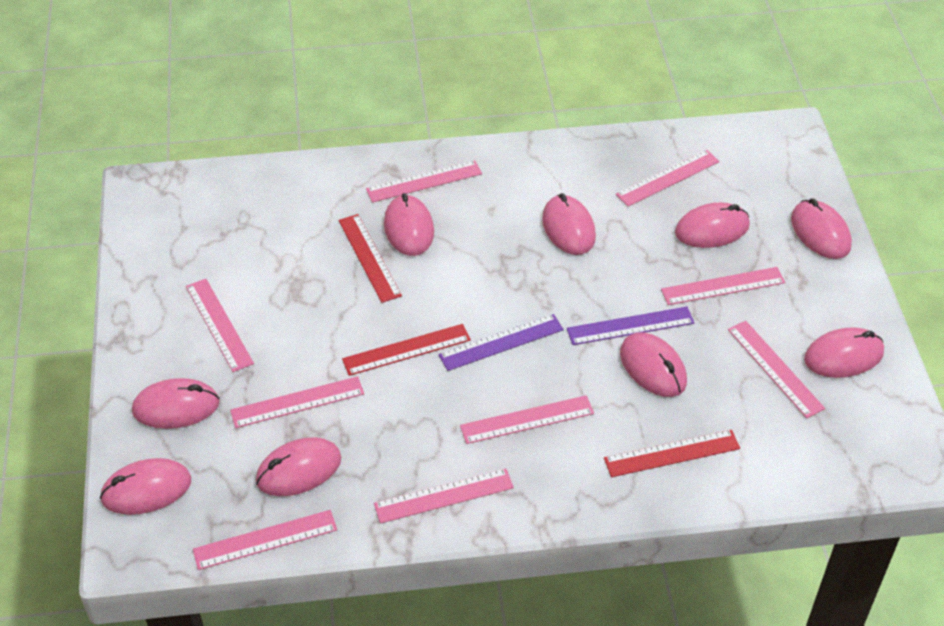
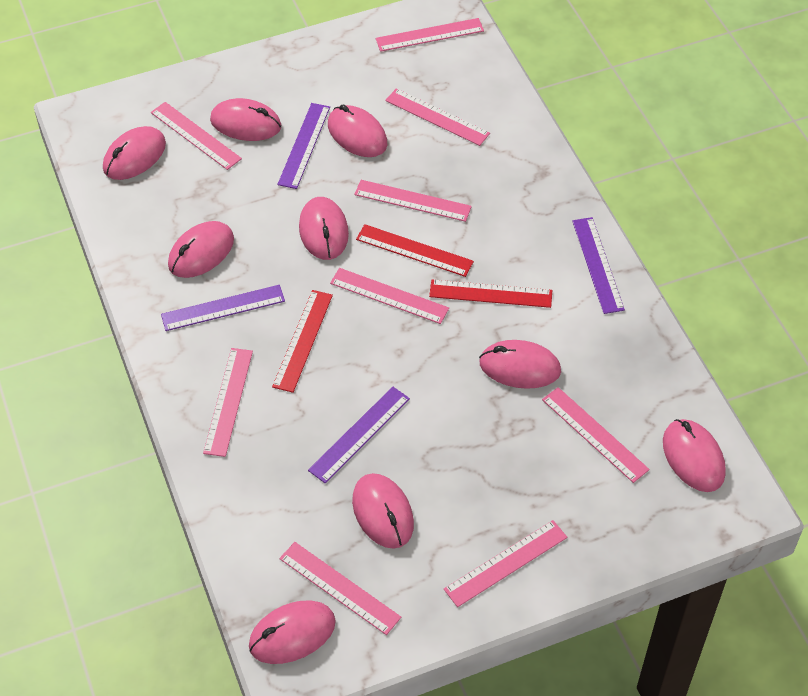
purple ruler: 2 -> 4

